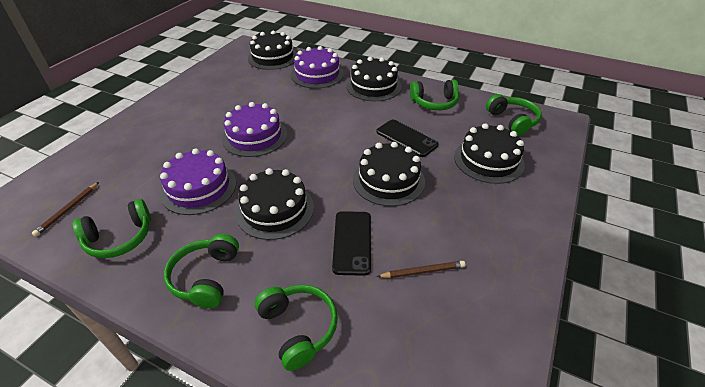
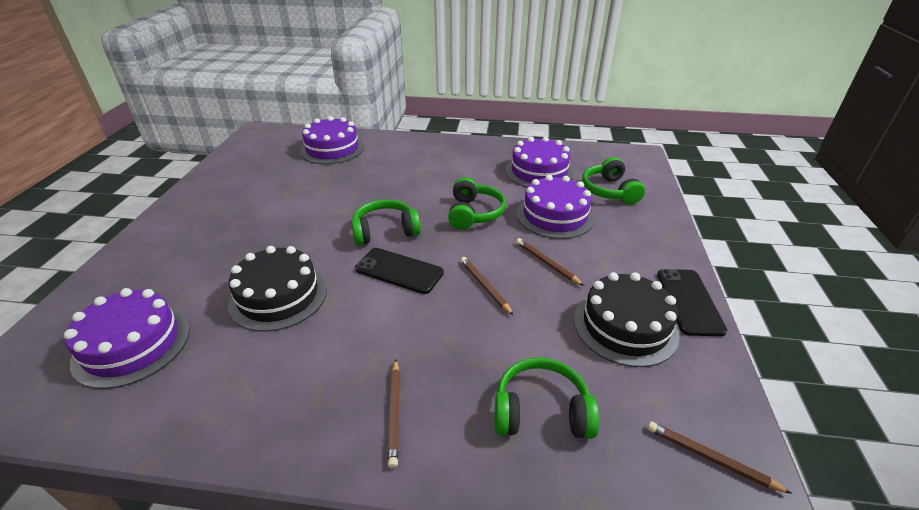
black cake: 5 -> 2
brown pencil: 2 -> 4
green headphones: 5 -> 4
purple cake: 3 -> 4

